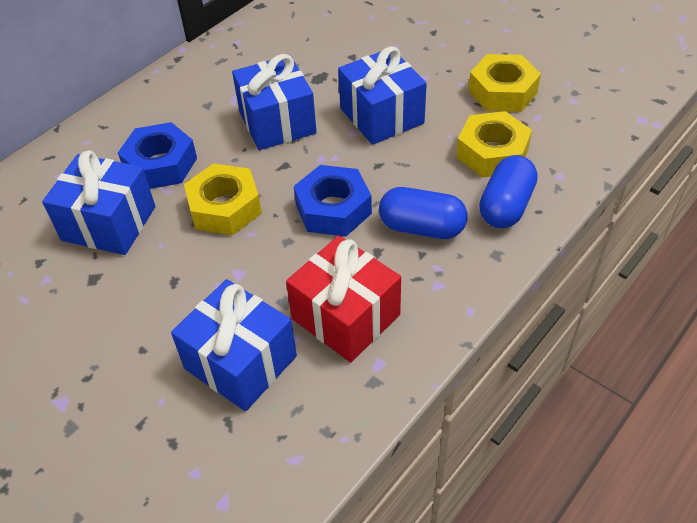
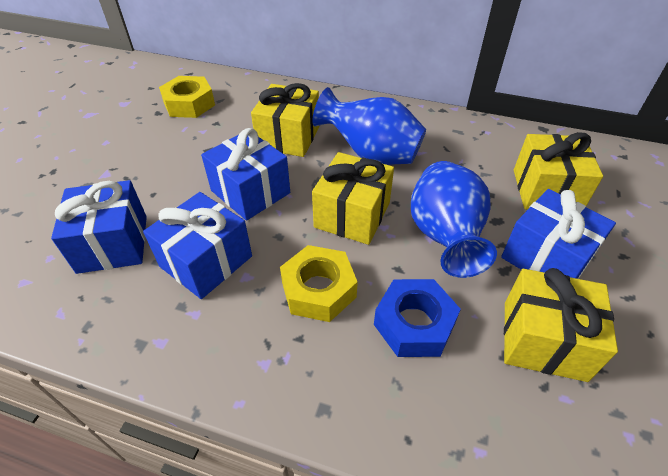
blue capsule: 2 -> 0
blue nut: 2 -> 1
blue vase: 0 -> 2
red gift: 1 -> 0
yellow gift: 0 -> 4
yellow nut: 3 -> 2

